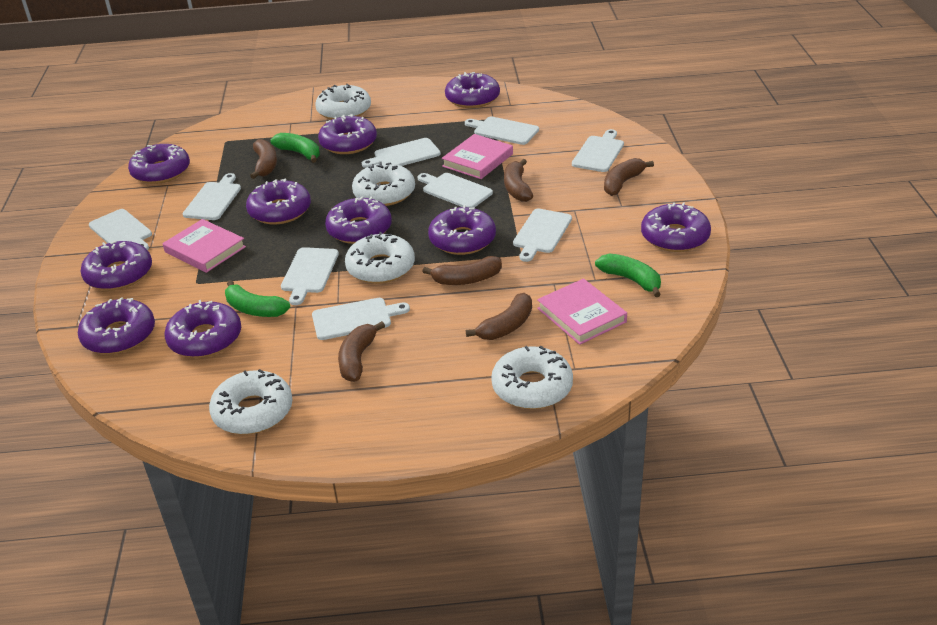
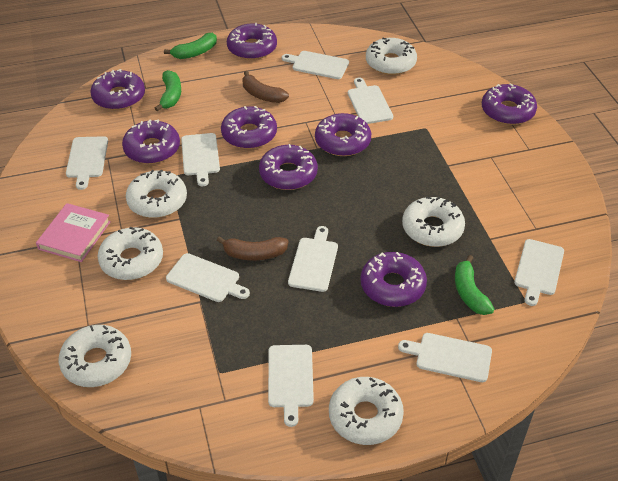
brown banana: 6 -> 2
pink book: 3 -> 1
purple donut: 10 -> 8
white donut: 5 -> 6

